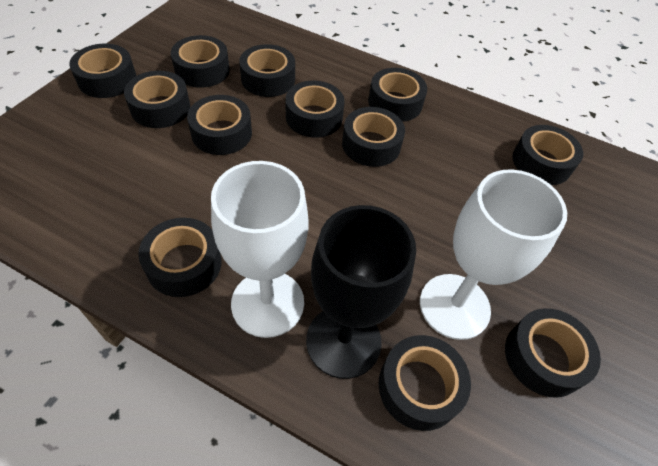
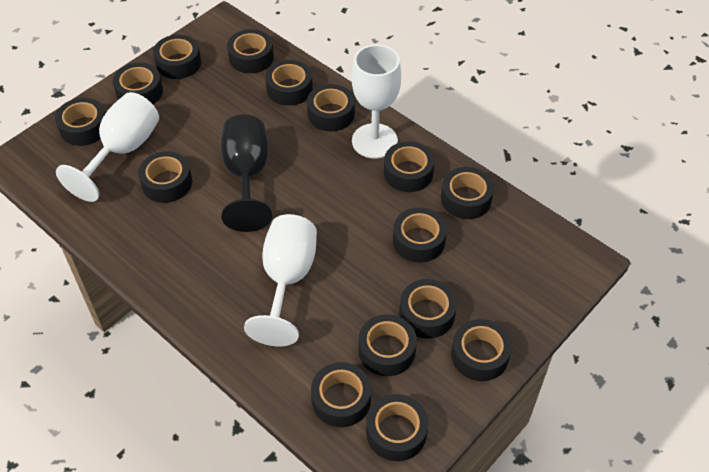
black tape: 12 -> 15
white goblet: 2 -> 3

